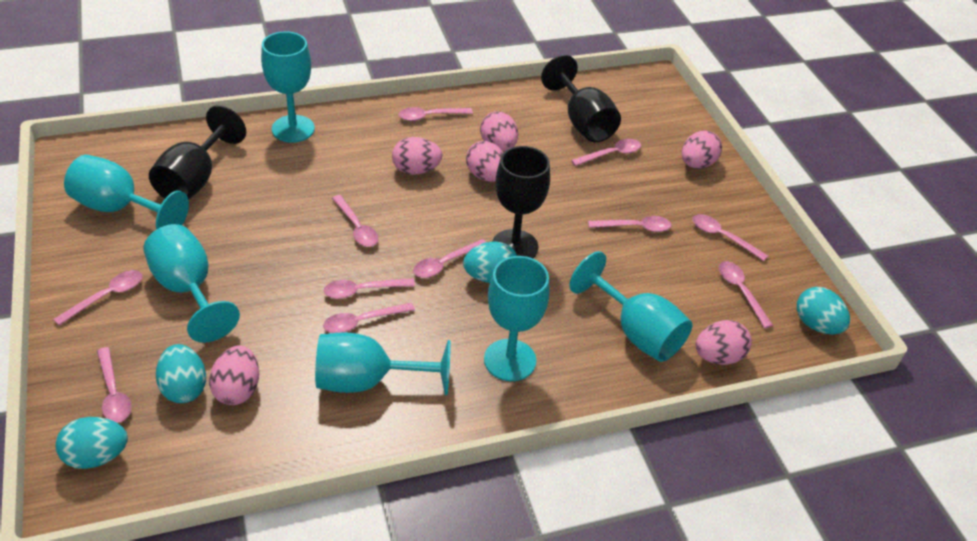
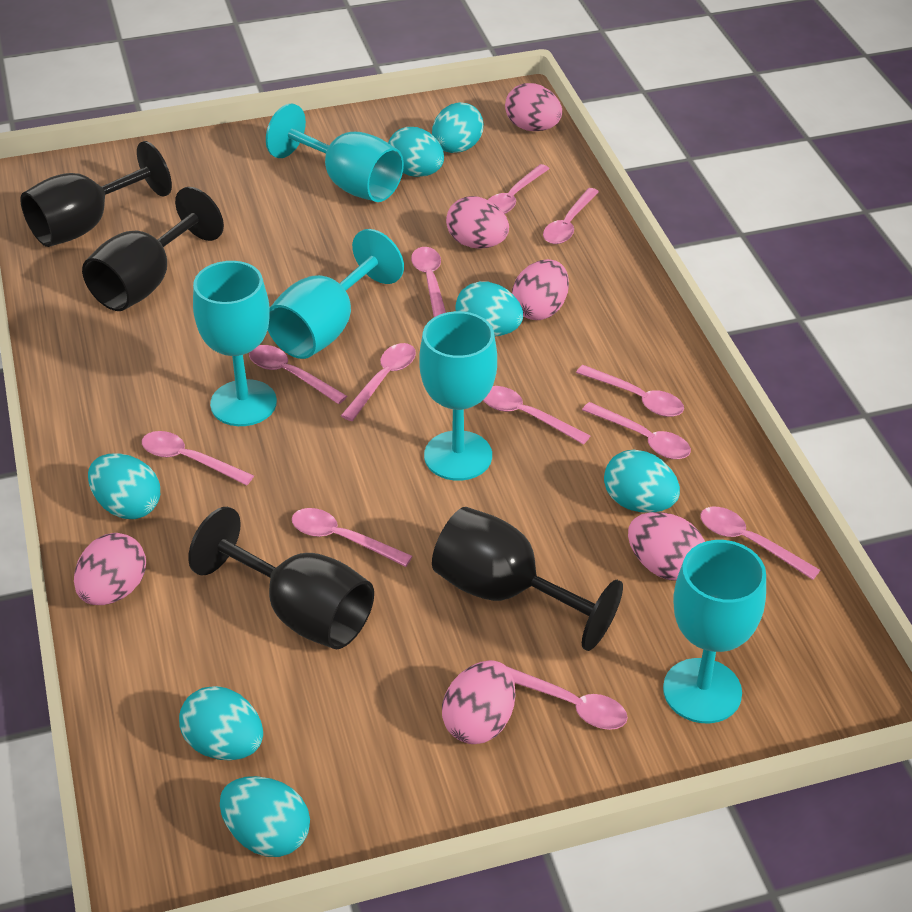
black goblet: 3 -> 4
pink spoon: 11 -> 12
turquoise egg: 4 -> 7
turquoise goblet: 6 -> 5

